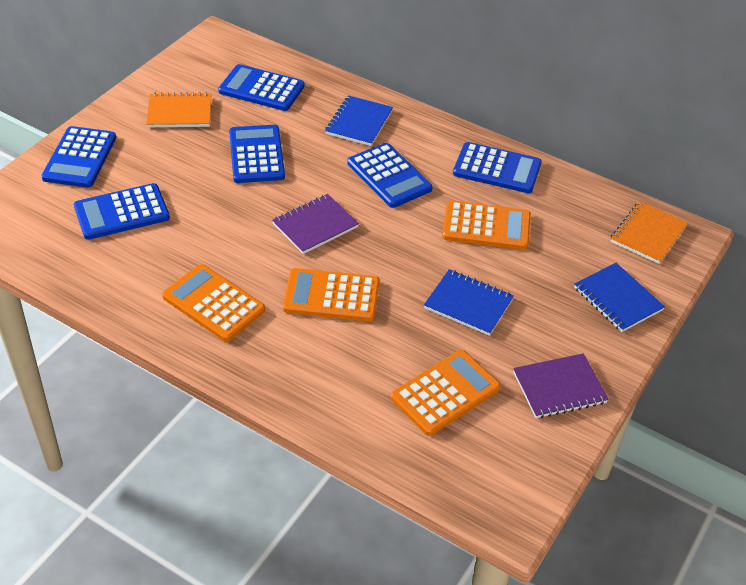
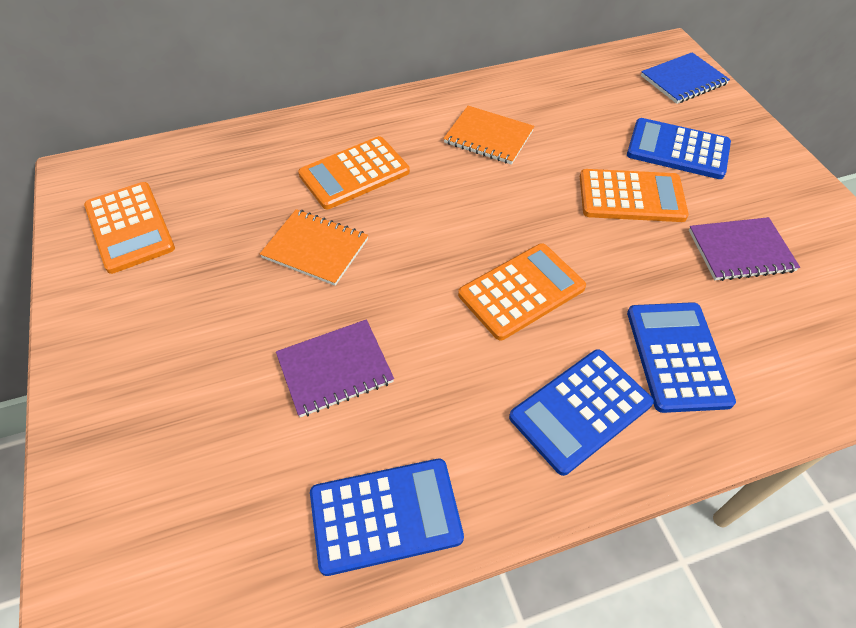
blue calculator: 6 -> 4
blue notebook: 3 -> 1

